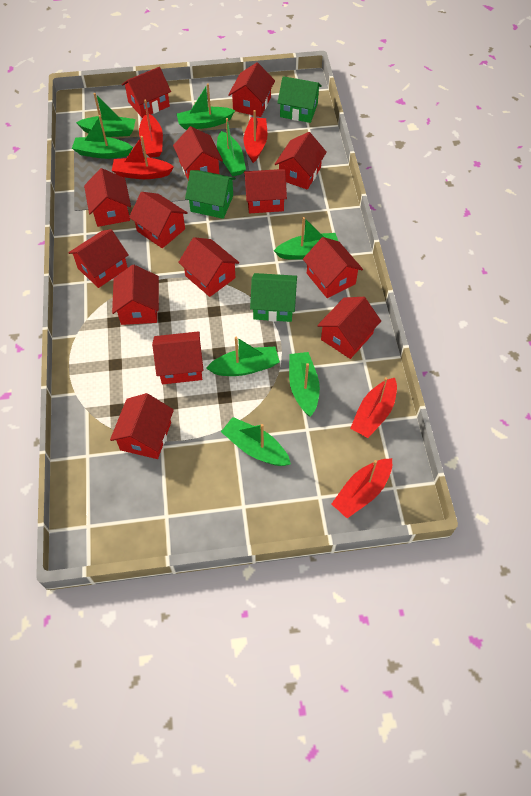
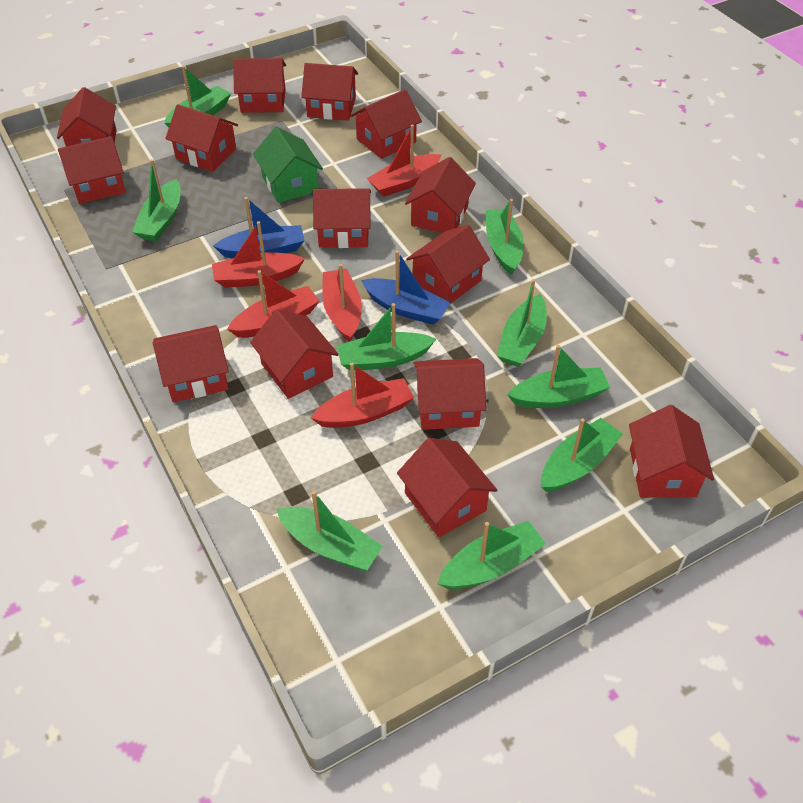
blue boat: 0 -> 2
green boat: 8 -> 9
green house: 3 -> 1

